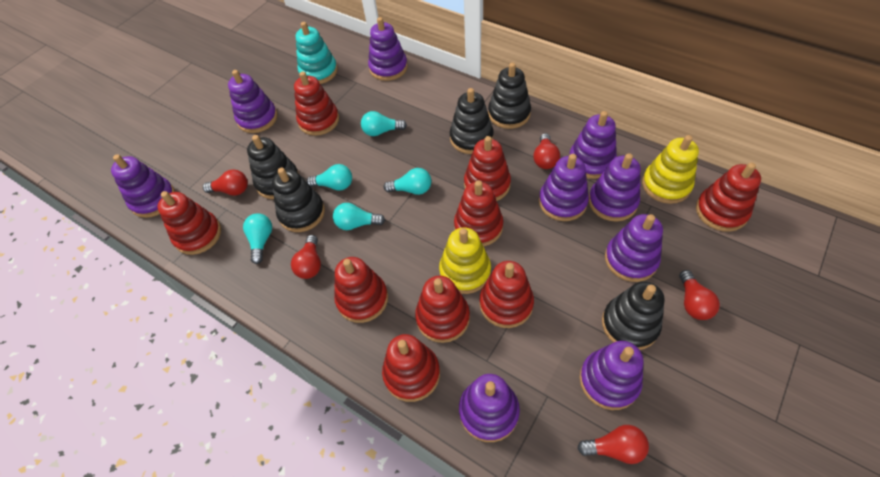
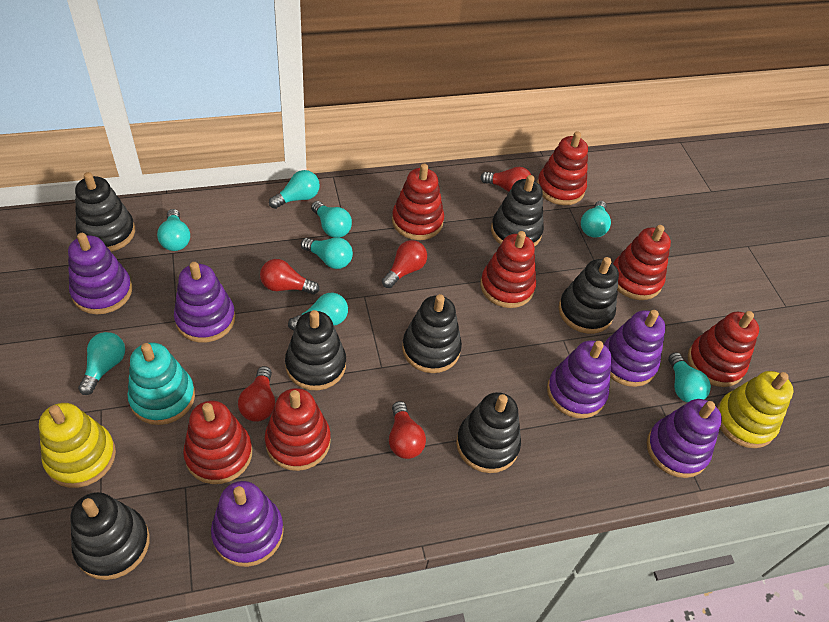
black stacking toy: 5 -> 7
purple stacking toy: 9 -> 6
red stacking toy: 9 -> 7
turquoise light bulb: 5 -> 8

